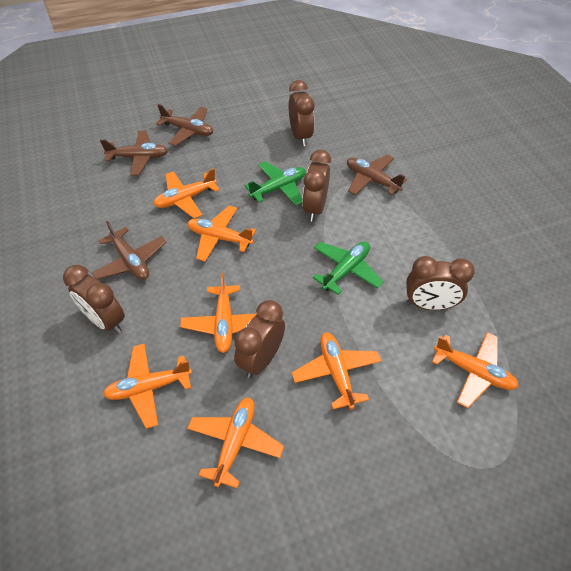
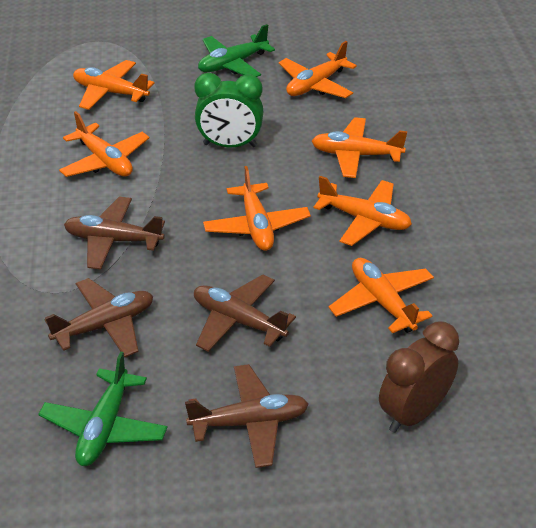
brown clock: 5 -> 1
green clock: 0 -> 1

